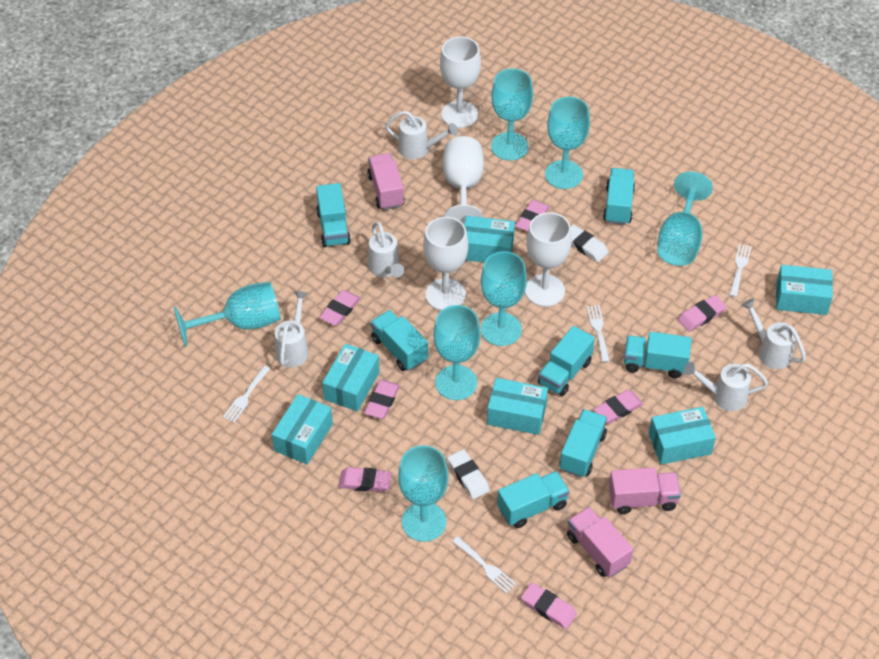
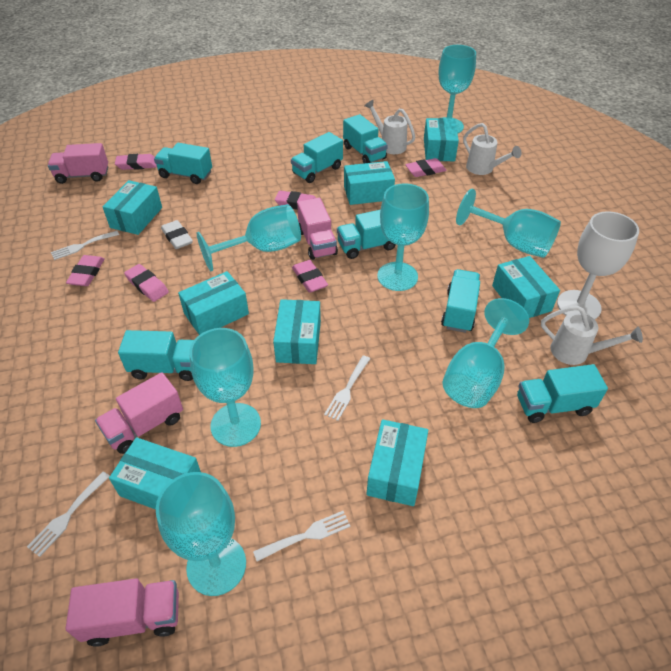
pink eraser: 7 -> 6
pink truck: 3 -> 4
turquoise box: 6 -> 8
white eraser: 2 -> 1
white goblet: 4 -> 1
white watering can: 5 -> 3

